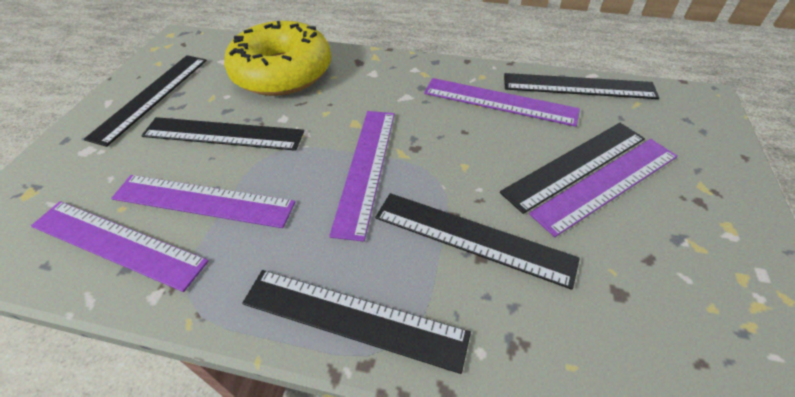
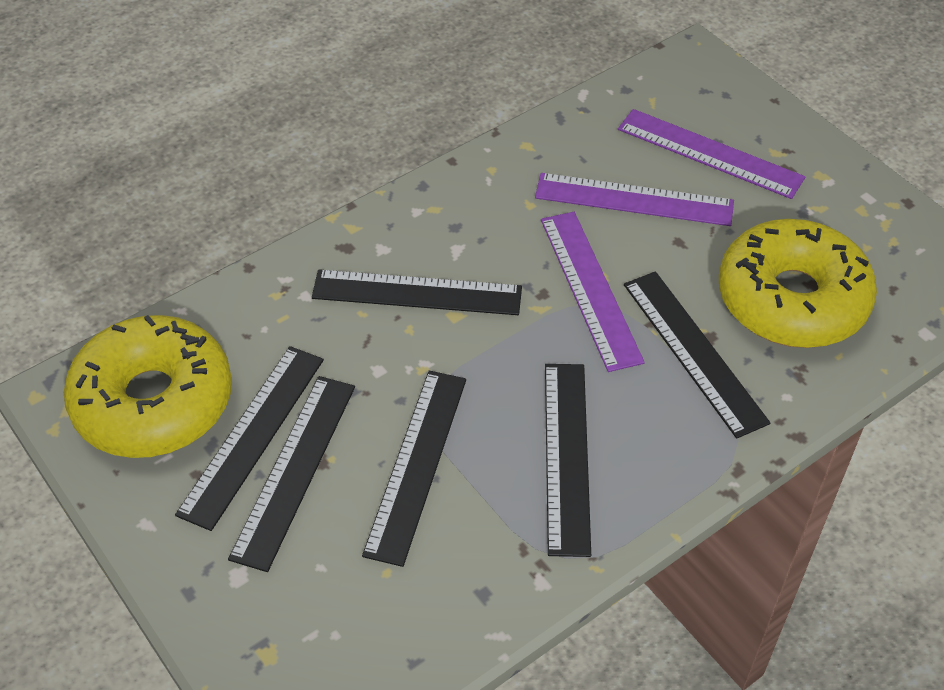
purple ruler: 5 -> 3
yellow donut: 1 -> 2

